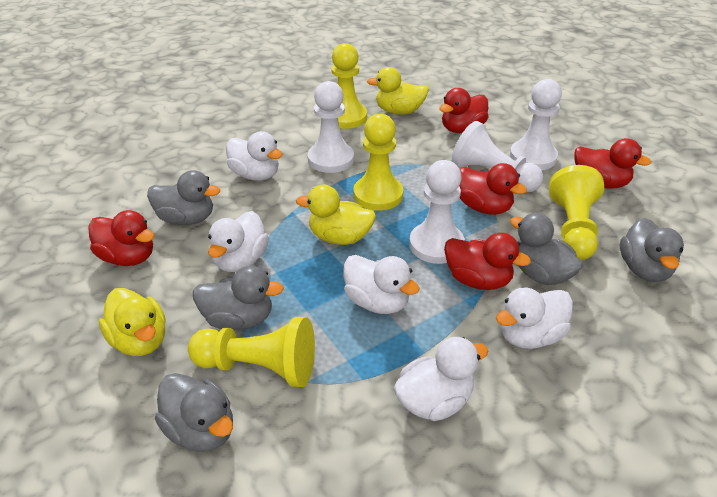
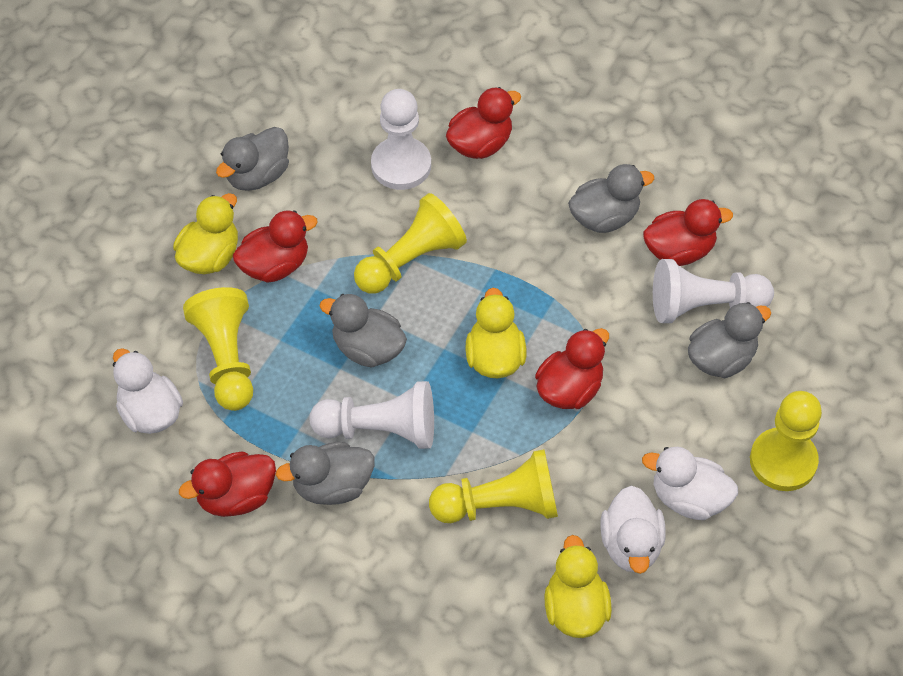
white duck: 5 -> 3
white pawn: 4 -> 3

